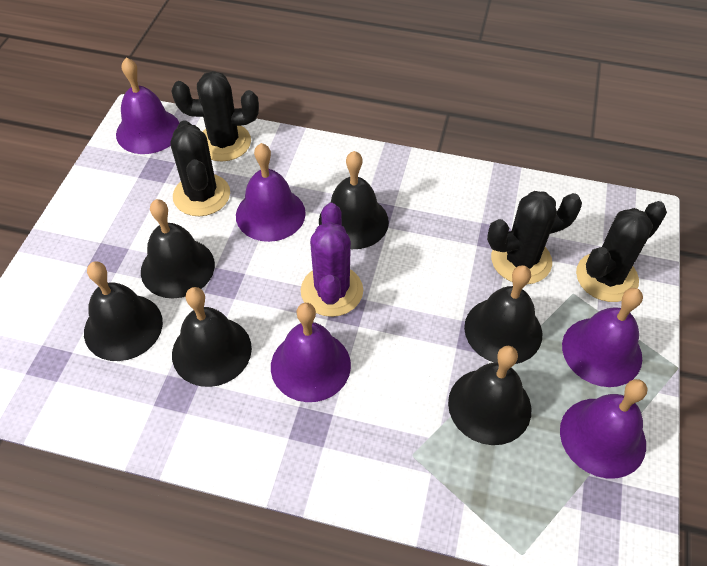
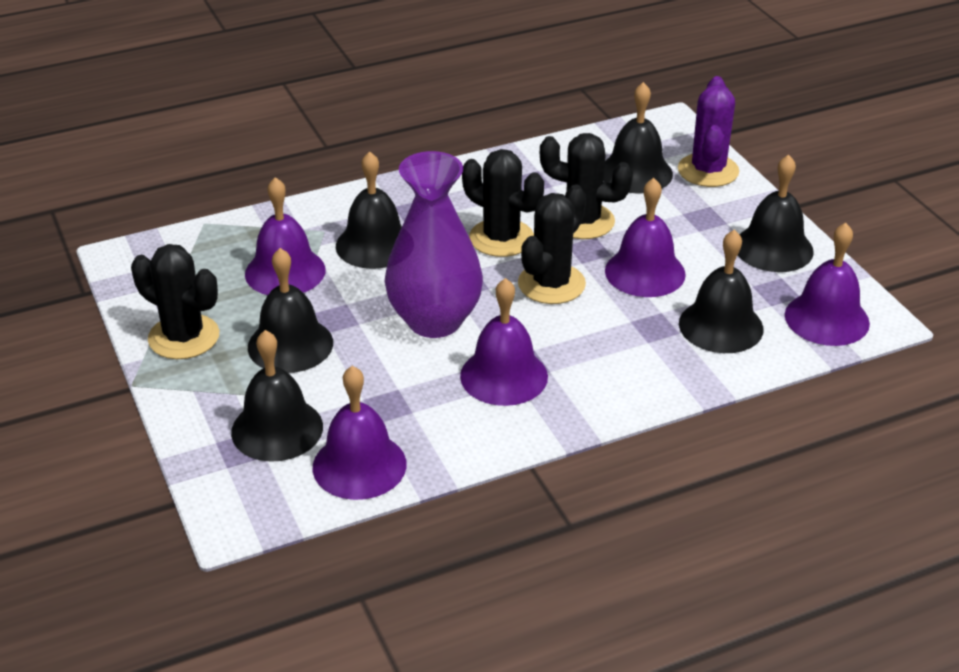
purple vase: 0 -> 1

